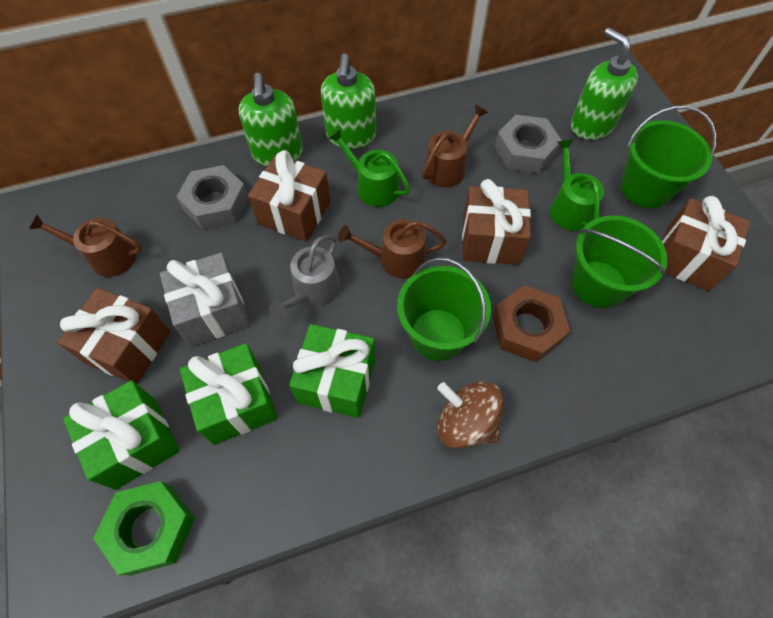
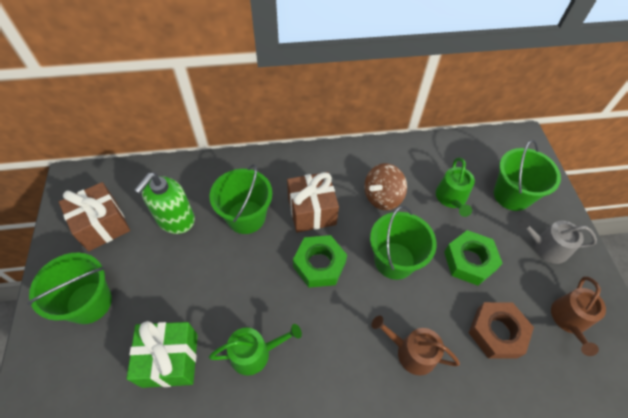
brown gift: 4 -> 2
brown watering can: 3 -> 2
green bucket: 3 -> 4
green gift: 3 -> 1
green nut: 1 -> 2
green soap dispenser: 3 -> 1
grey gift: 1 -> 0
grey nut: 2 -> 0

